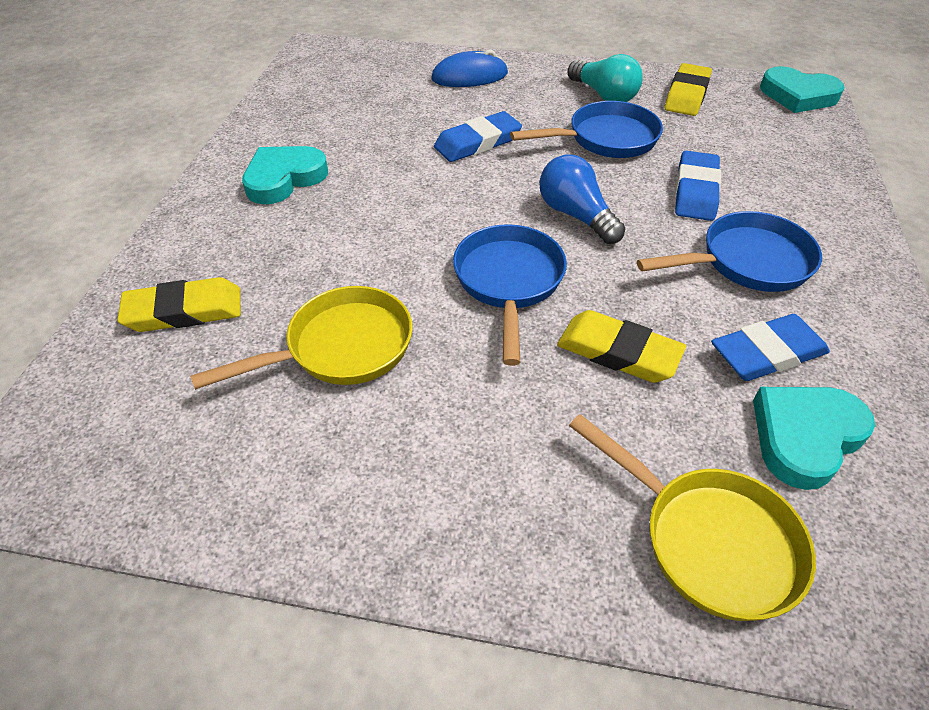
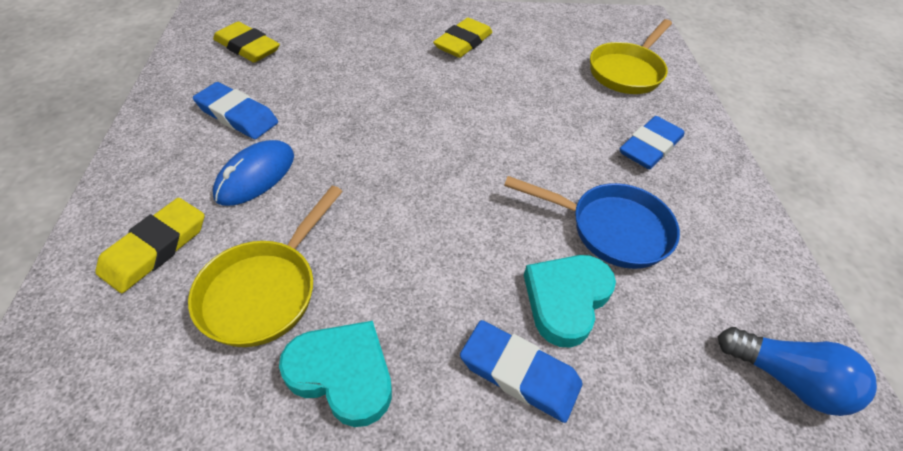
blue pan: 3 -> 1
turquoise heart: 3 -> 2
turquoise light bulb: 1 -> 0

